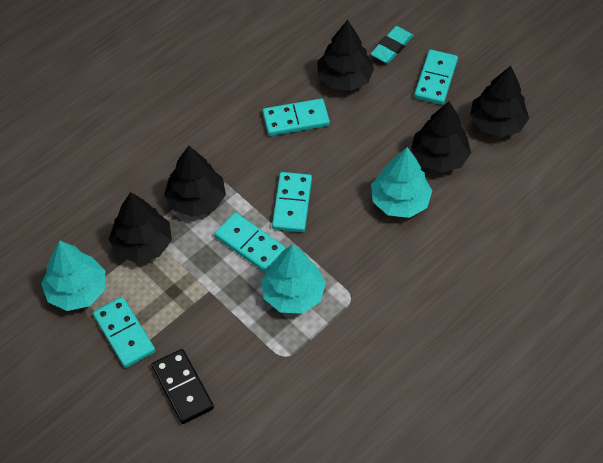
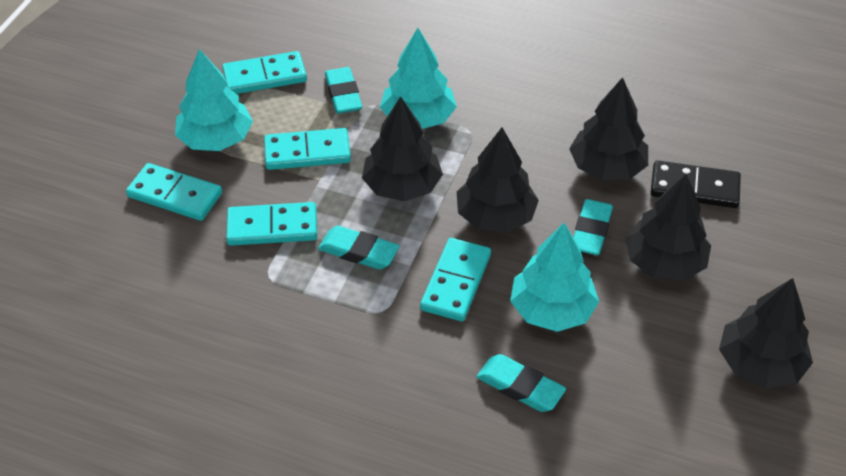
turquoise eraser: 1 -> 4

